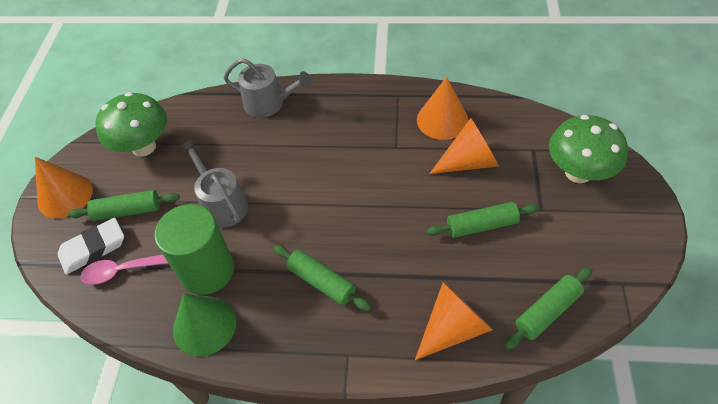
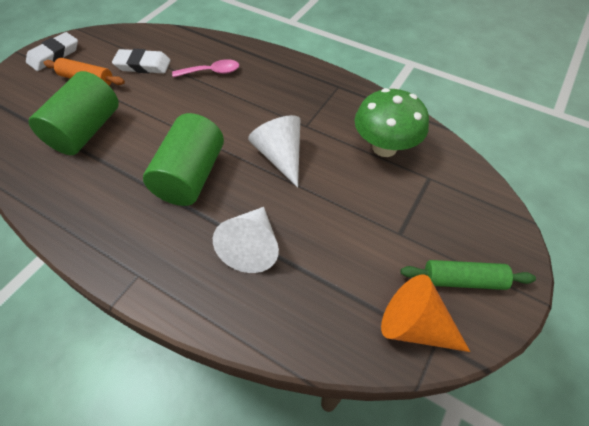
green cone: 1 -> 0
green cylinder: 1 -> 2
green mushroom: 2 -> 1
green rolling pin: 4 -> 1
grey watering can: 2 -> 0
orange cone: 4 -> 1
orange rolling pin: 0 -> 1
white cone: 0 -> 2
white eraser: 1 -> 2

